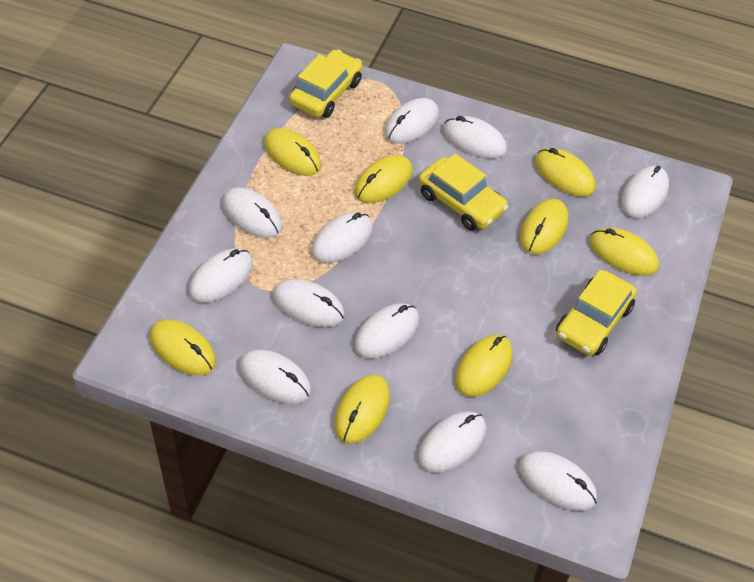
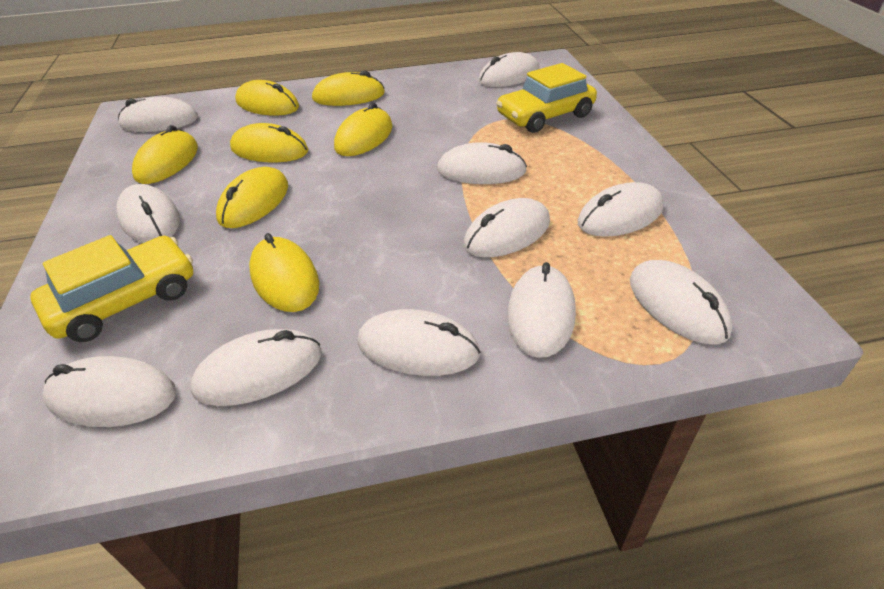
yellow car: 3 -> 2
yellow mouse: 8 -> 7

